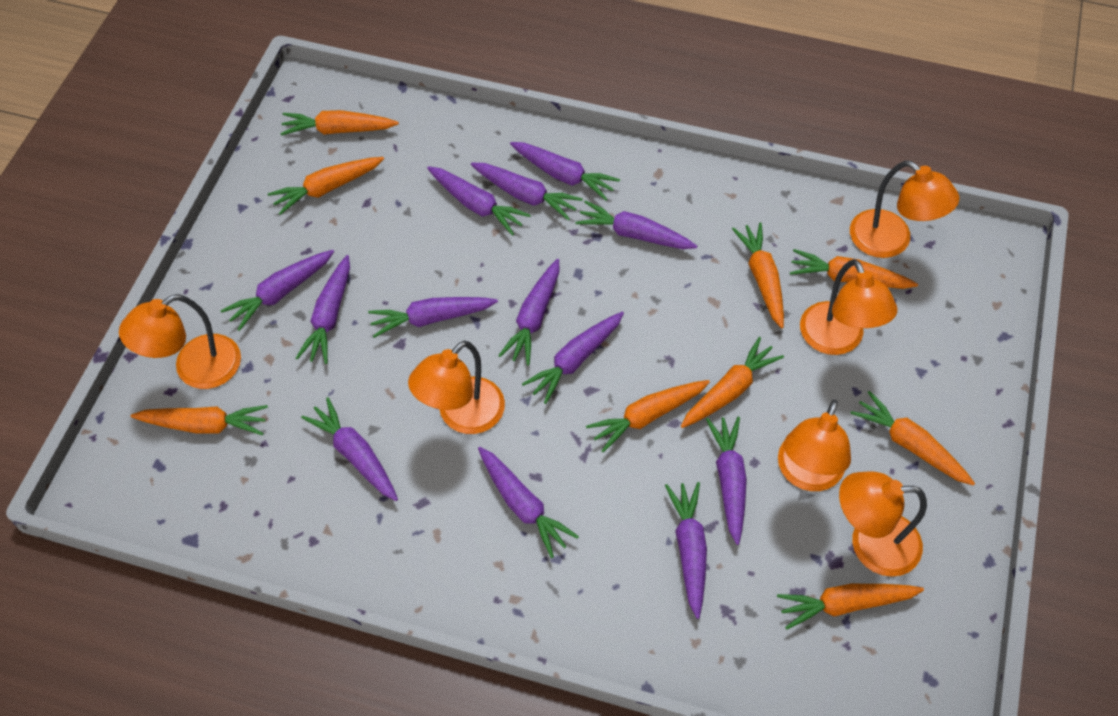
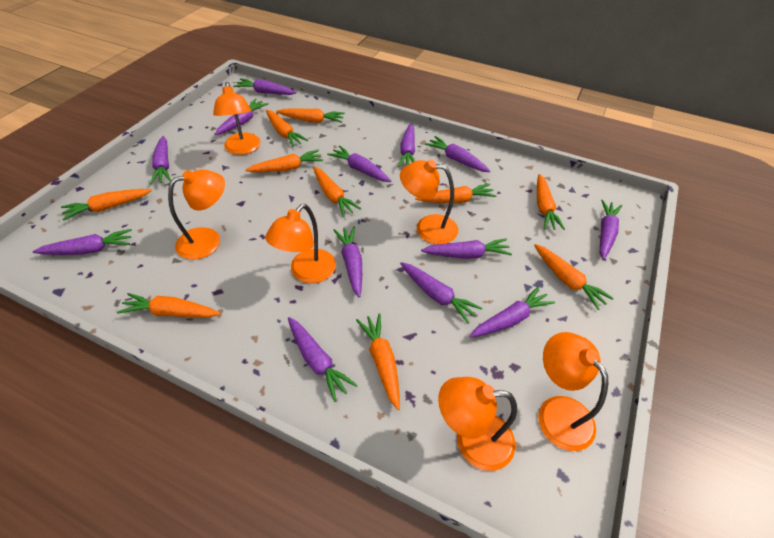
orange carrot: 9 -> 10

